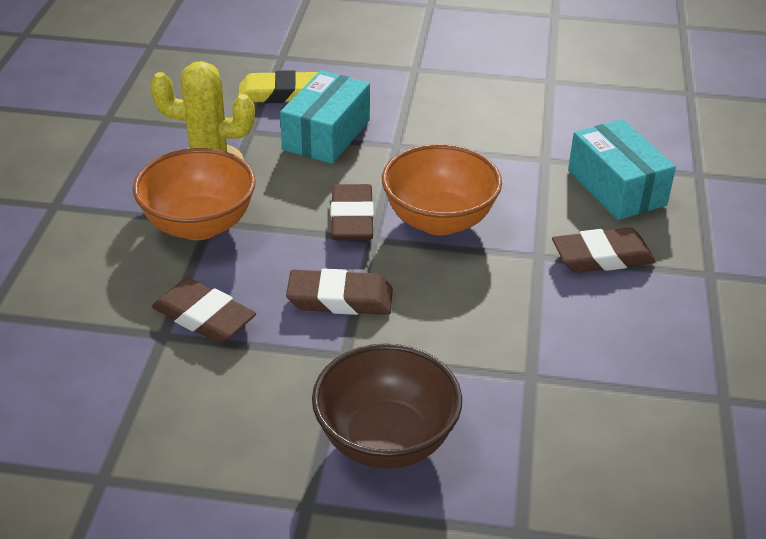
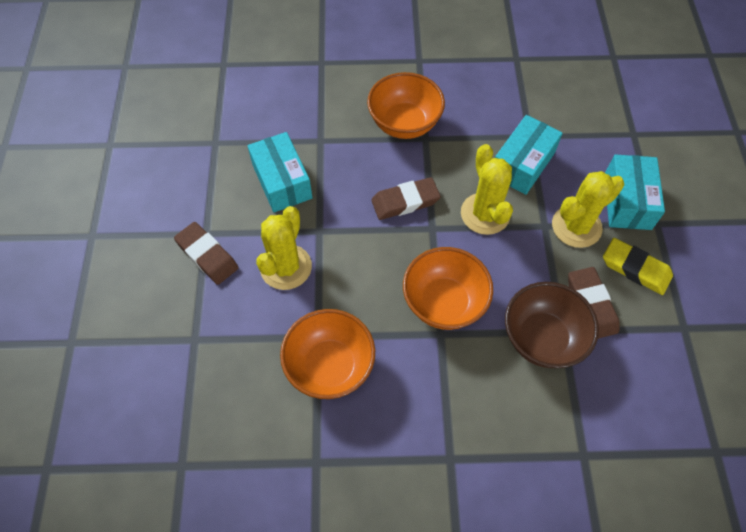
brown eraser: 4 -> 3
orange bowl: 2 -> 3
turquoise box: 2 -> 3
yellow cactus: 1 -> 3

